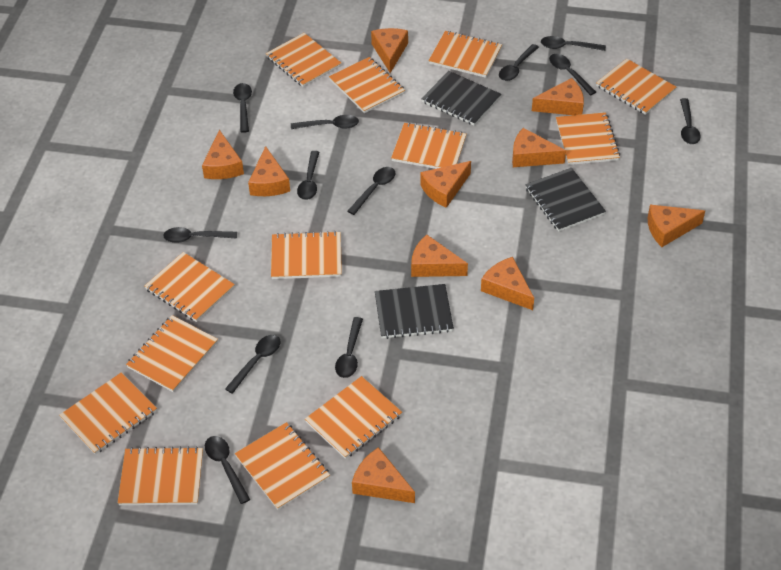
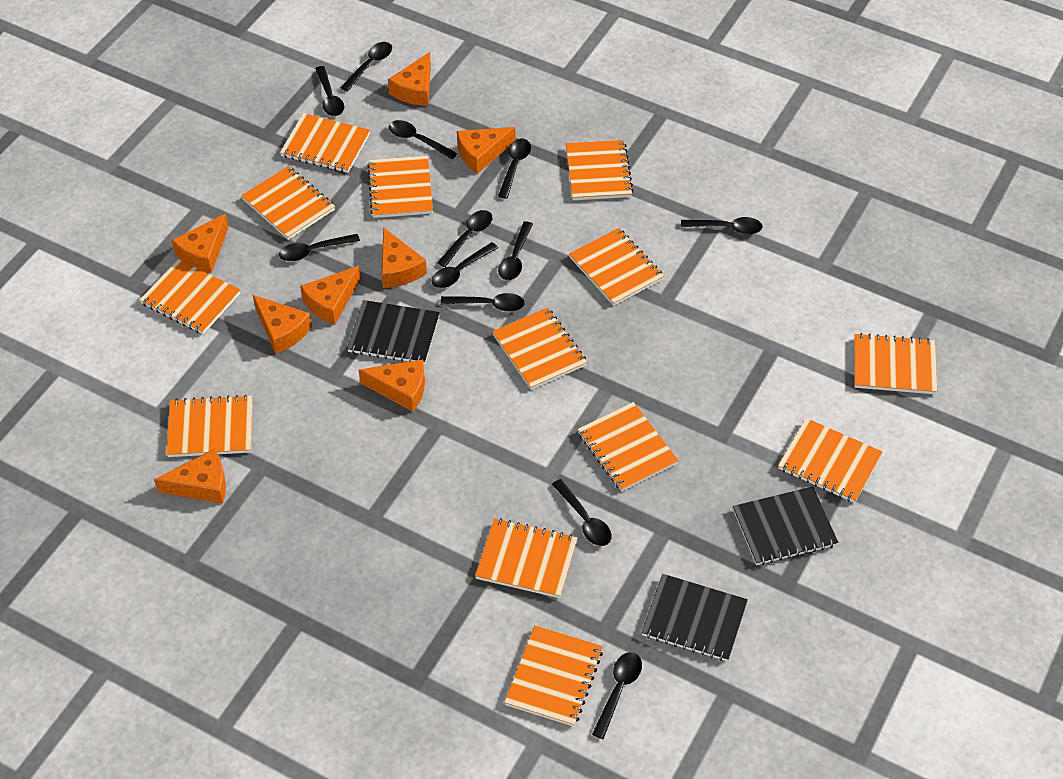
orange cheese: 10 -> 8

